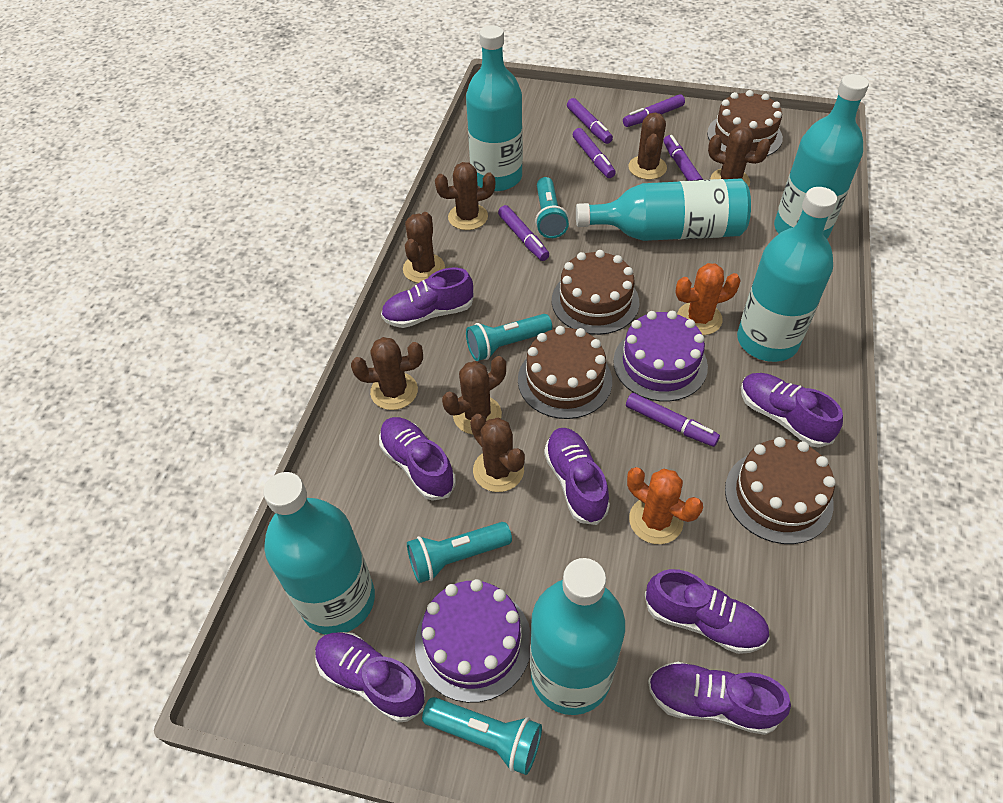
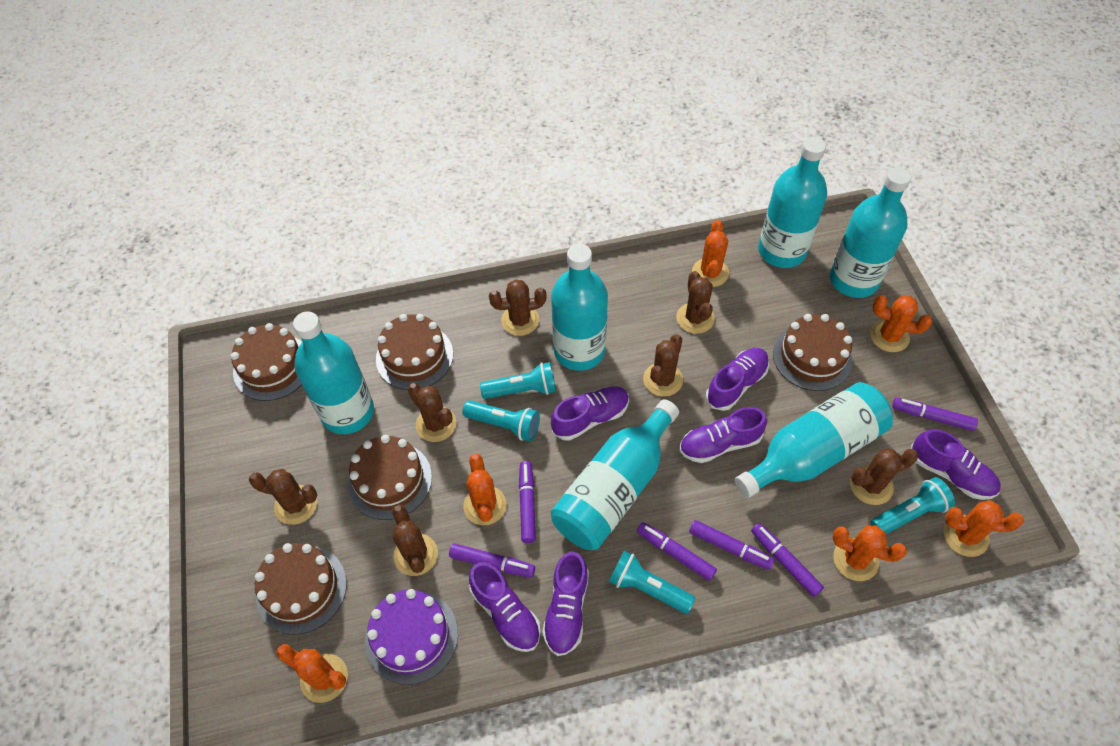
brown cake: 4 -> 5
orange cactus: 2 -> 6
purple cake: 2 -> 1
purple shoe: 7 -> 6

